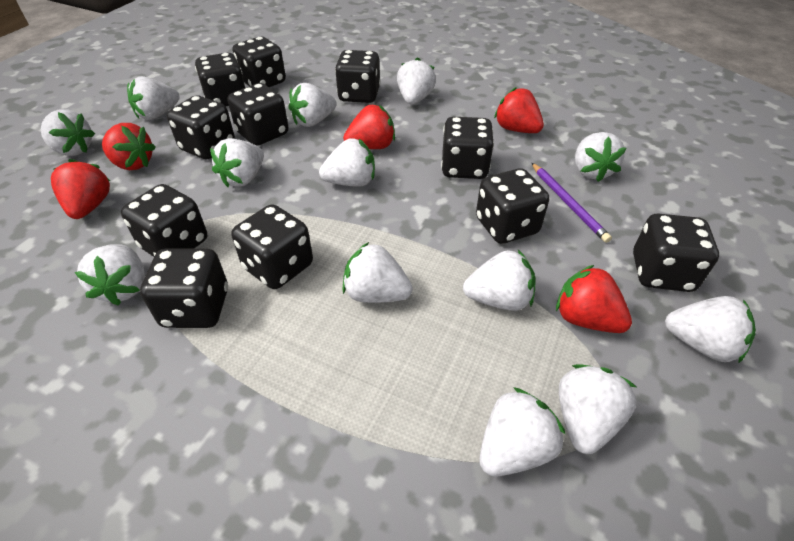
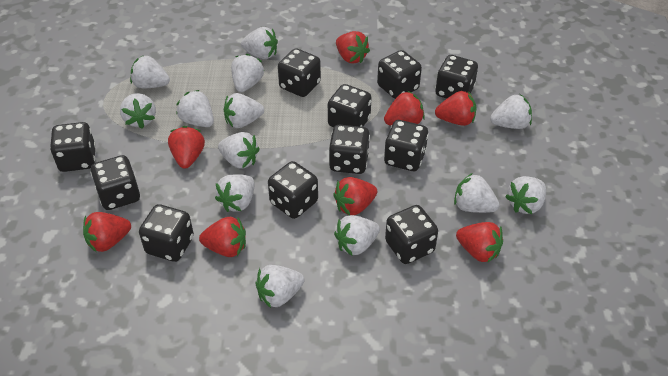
purple pencil: 1 -> 0
red strawberry: 5 -> 8

